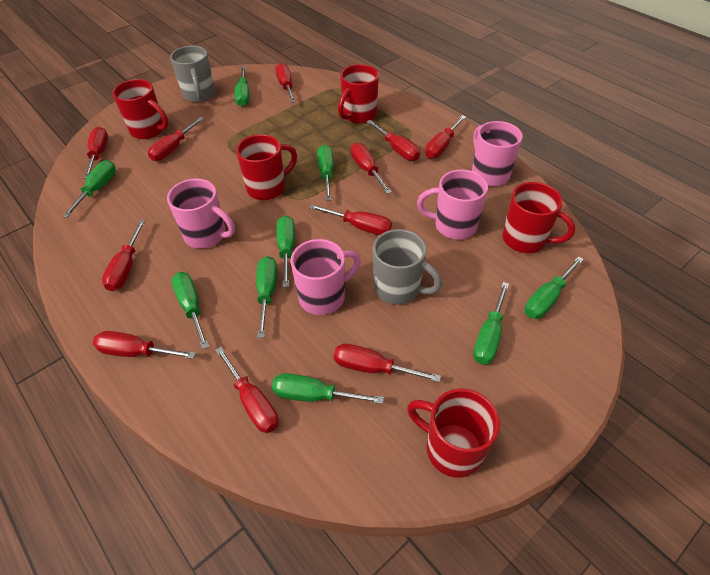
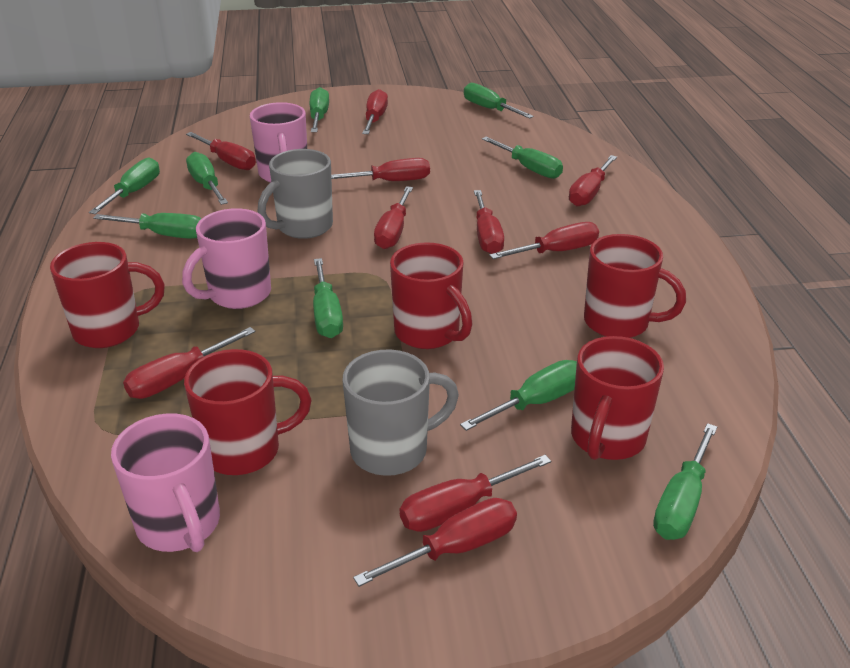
pink mug: 4 -> 3
red screwdriver: 11 -> 10

